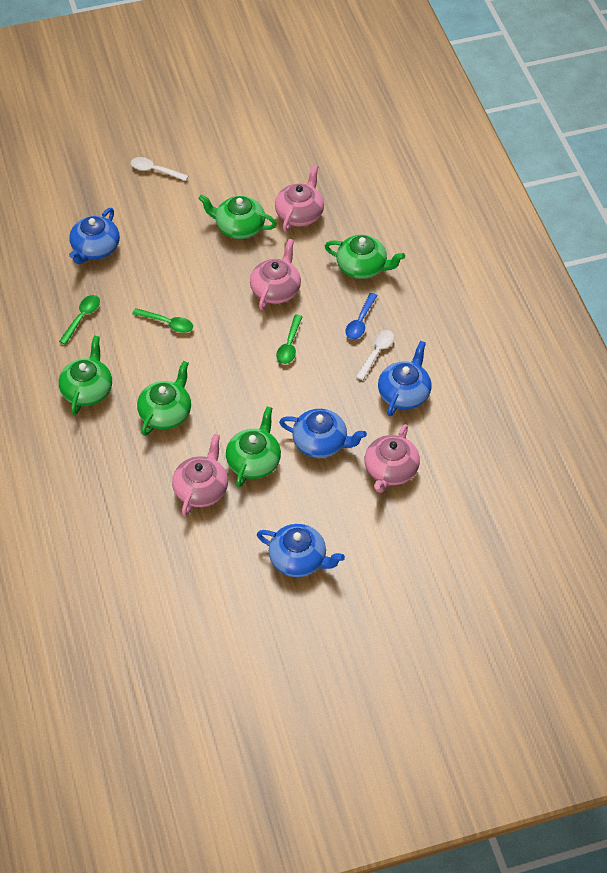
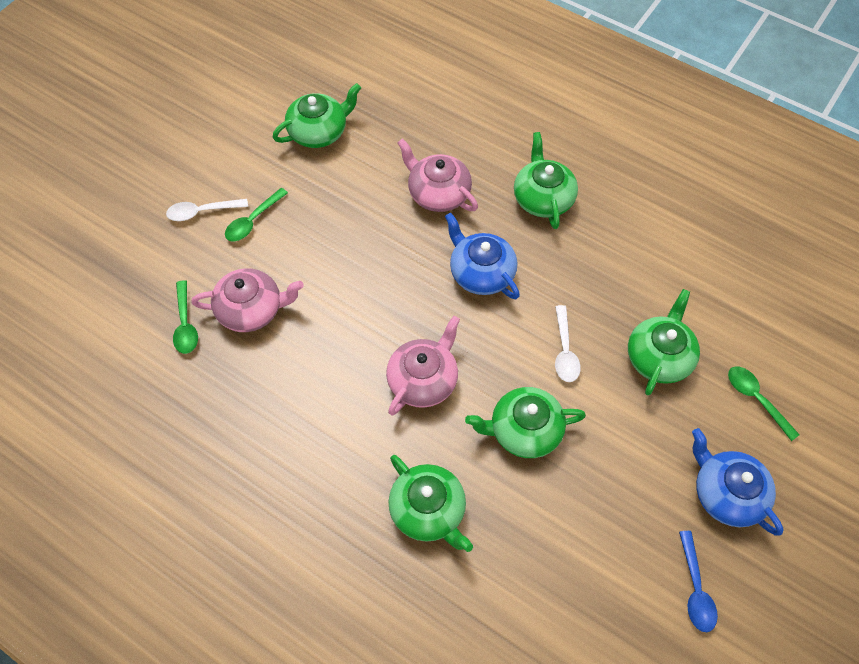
blue teapot: 4 -> 2
pink teapot: 4 -> 3

